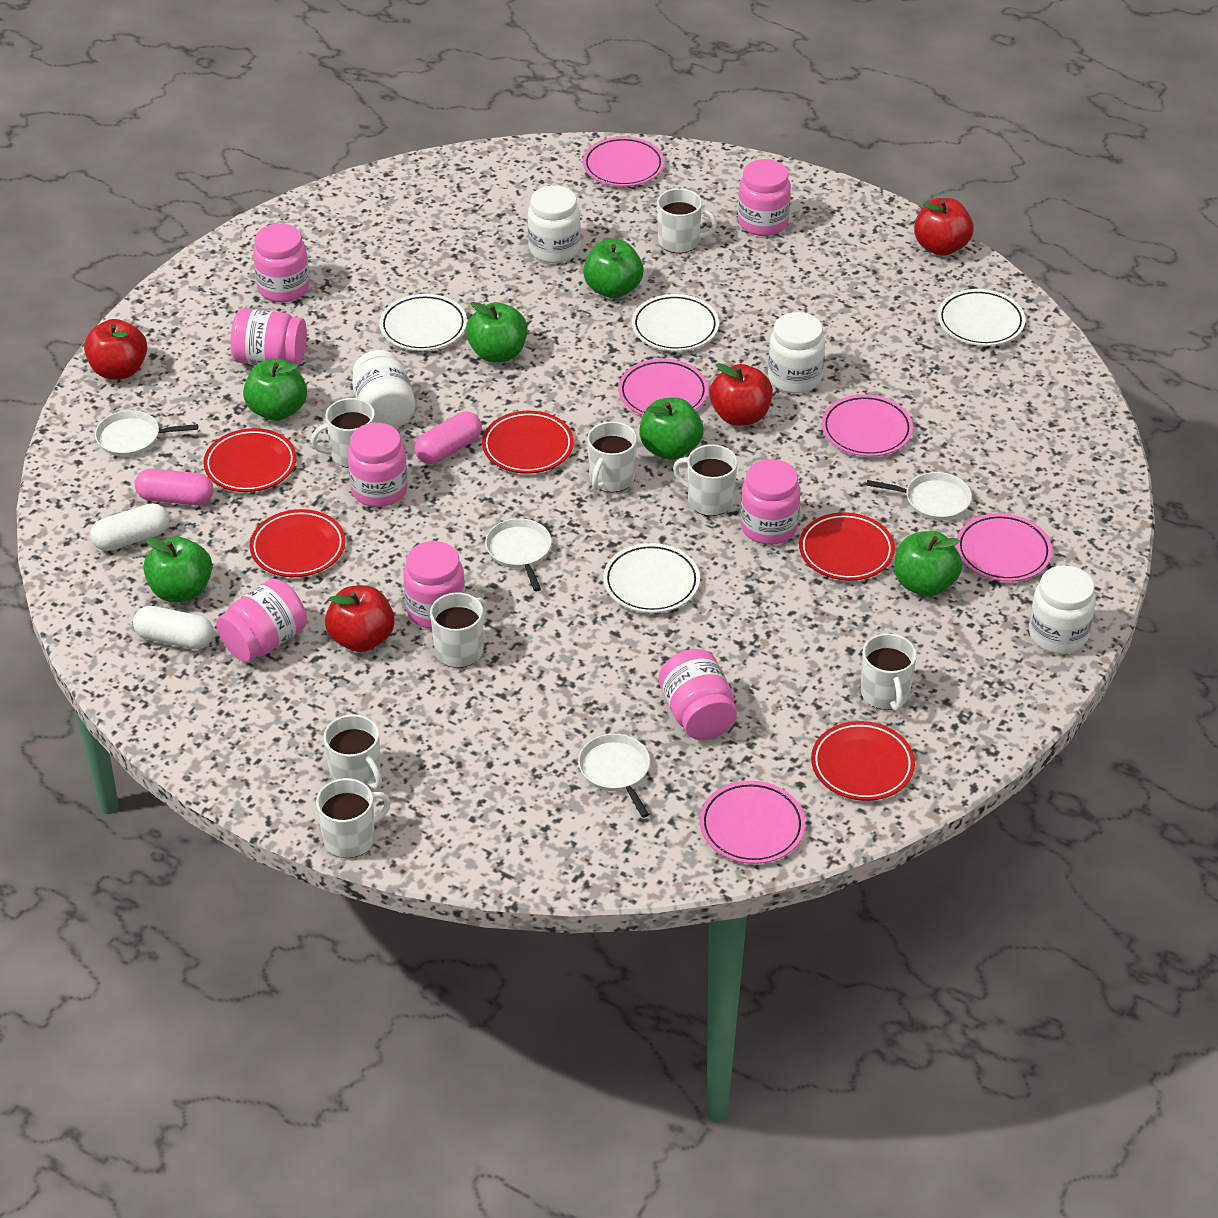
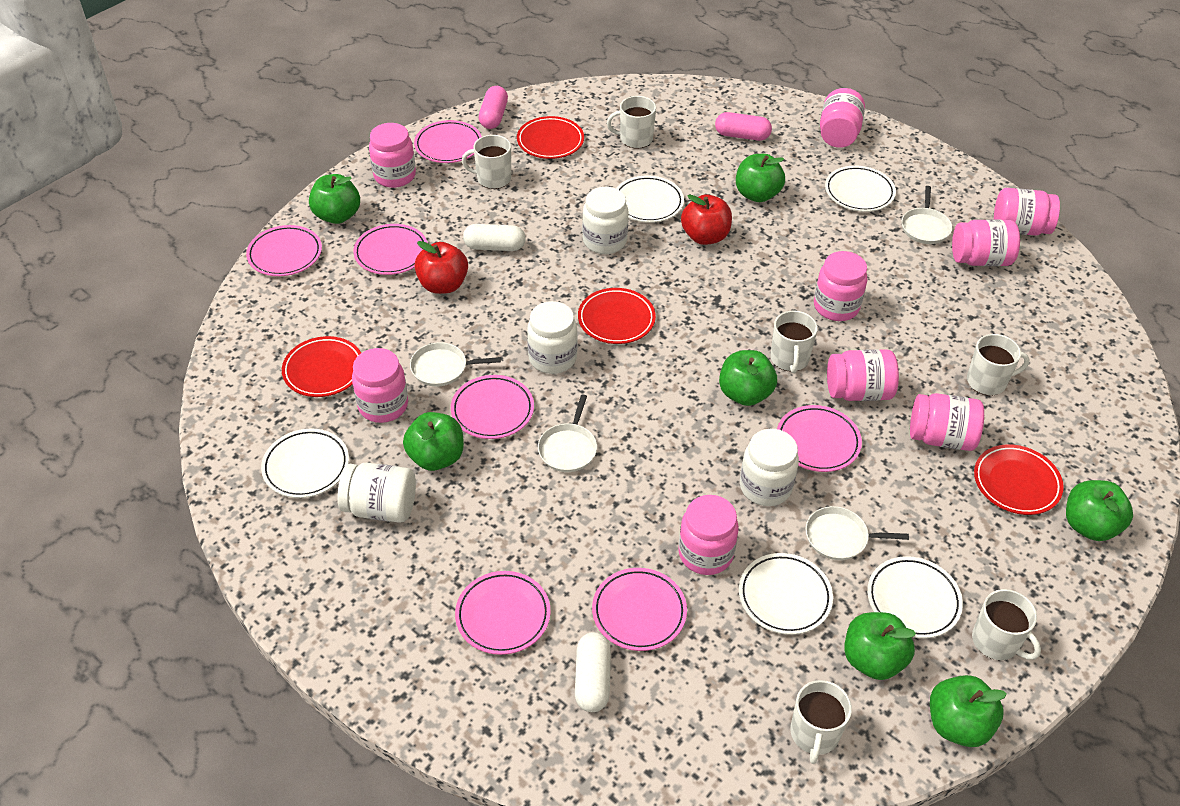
green apple: 6 -> 7
pink jar: 8 -> 9
pink plate: 5 -> 7
red apple: 4 -> 2
red plate: 5 -> 4
white mug: 8 -> 6
white plate: 4 -> 5

